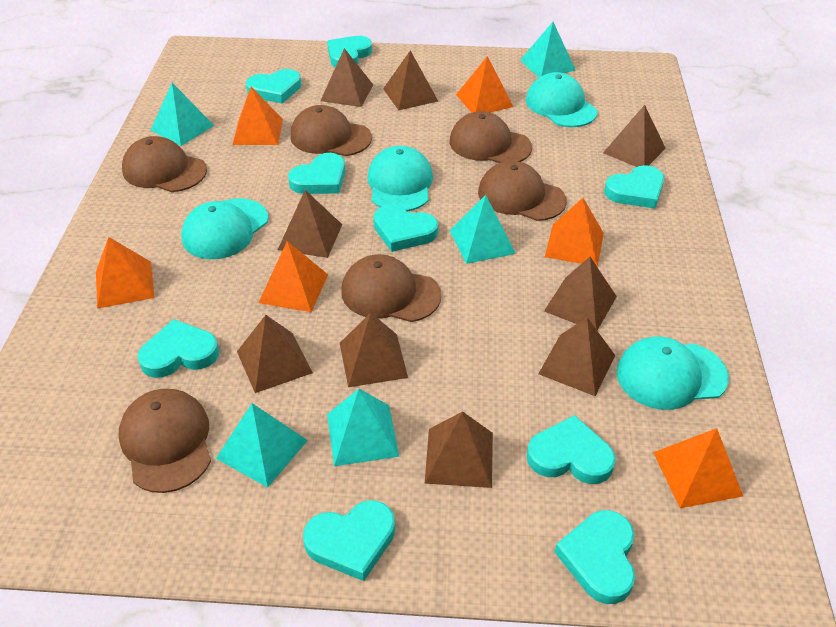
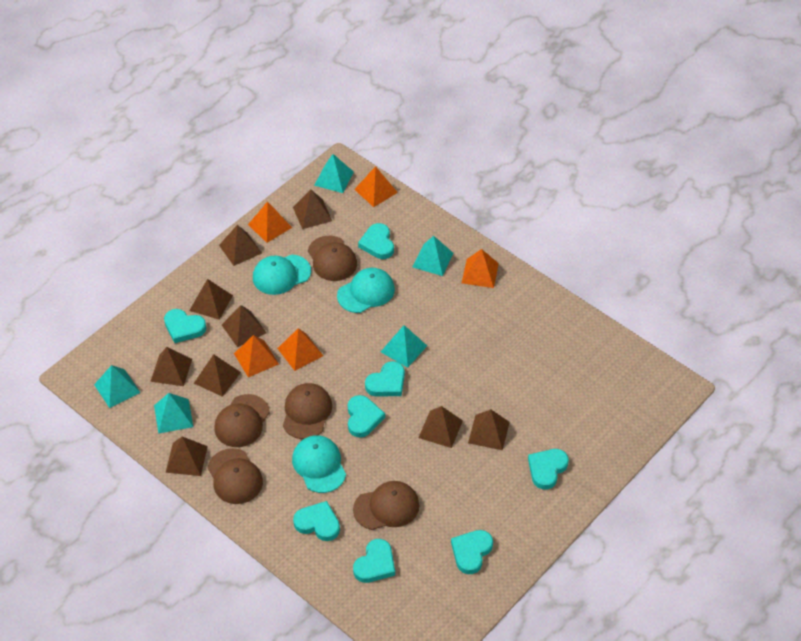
brown cap: 6 -> 5
orange pyramid: 6 -> 5
turquoise cap: 4 -> 3
turquoise heart: 9 -> 8

